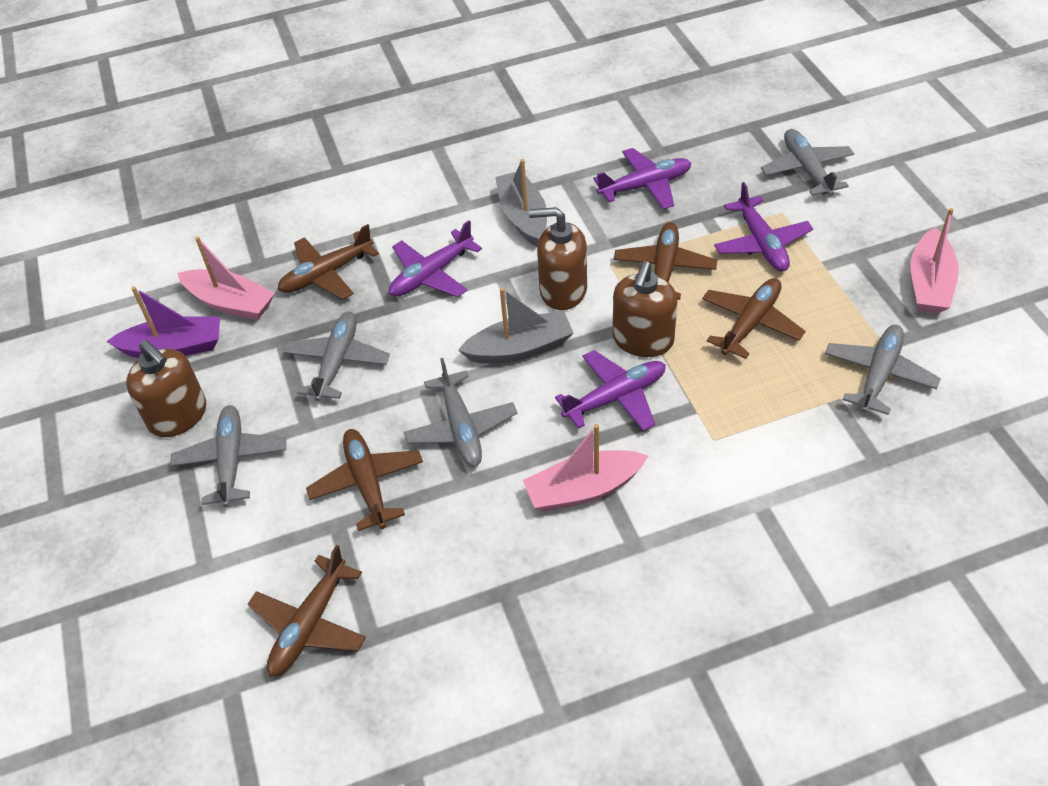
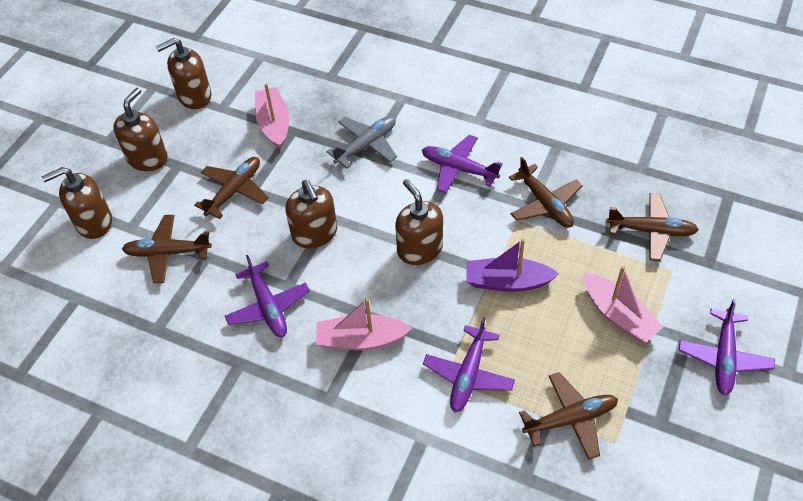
brown soap dispenser: 3 -> 5
grey boat: 2 -> 0
grey plane: 5 -> 1

